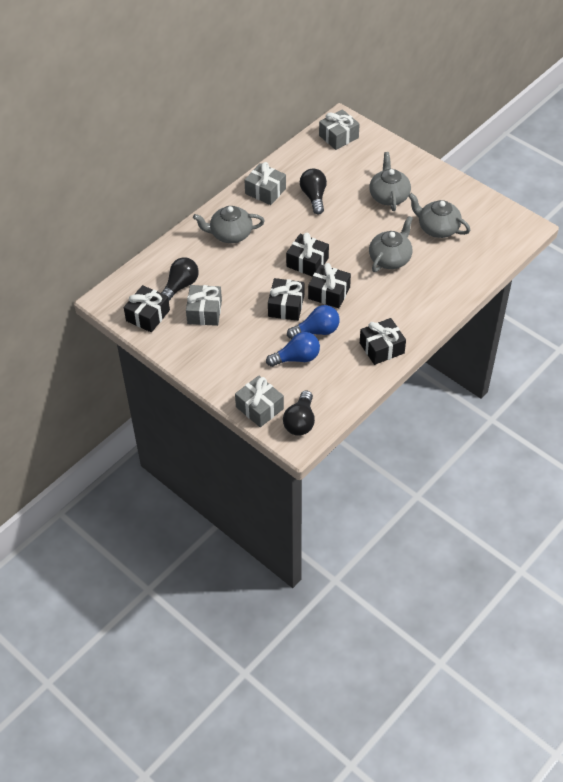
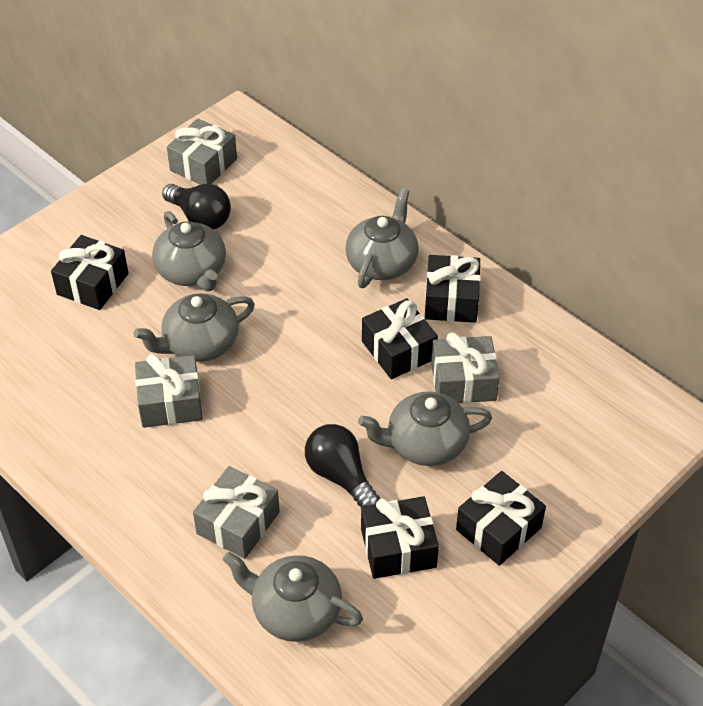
black light bulb: 3 -> 2
blue light bulb: 2 -> 0
grey teapot: 4 -> 5

